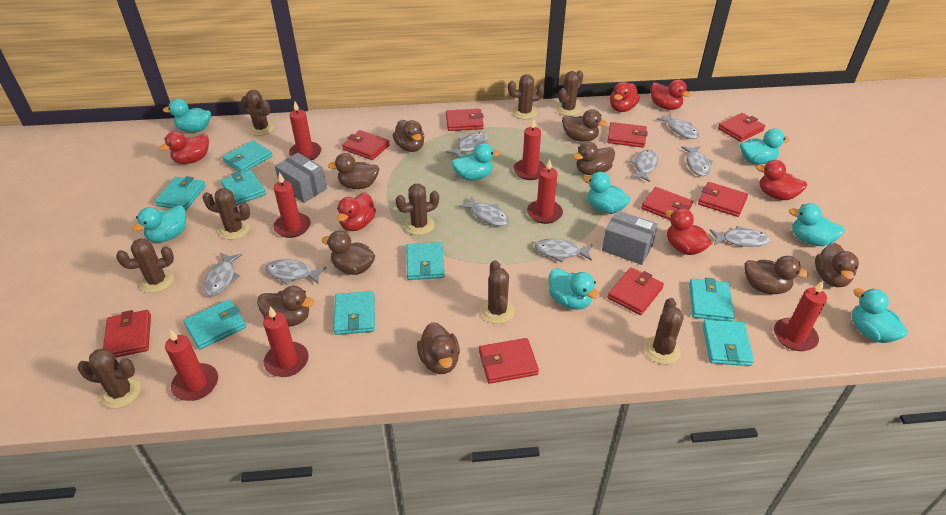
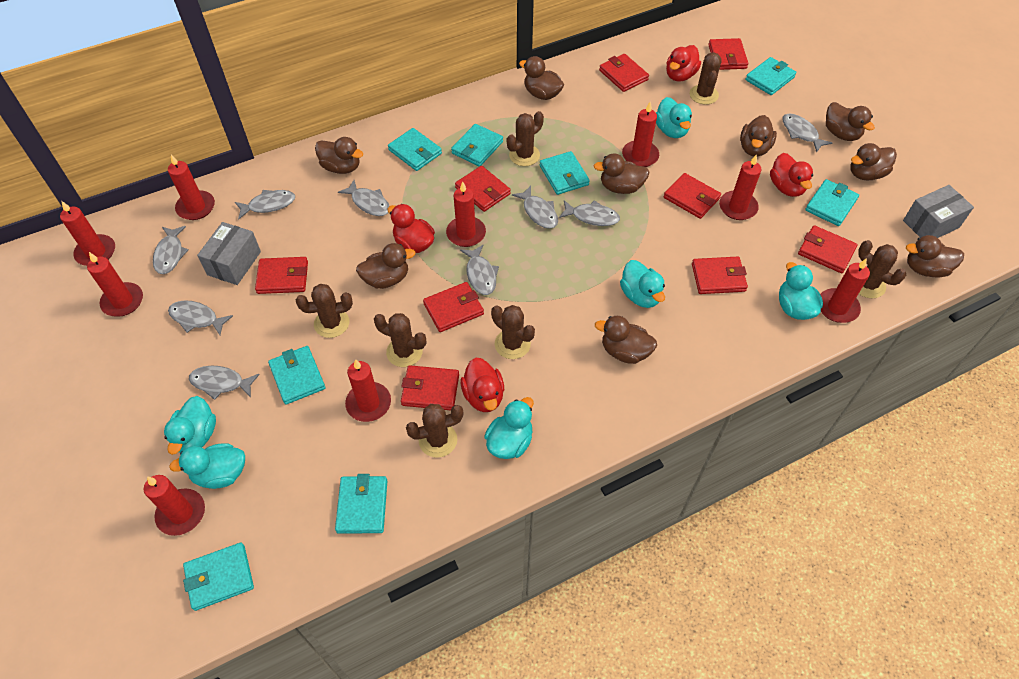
brown cactus: 9 -> 7
red candle: 7 -> 9
red duck: 6 -> 4
turquoise duck: 8 -> 6

